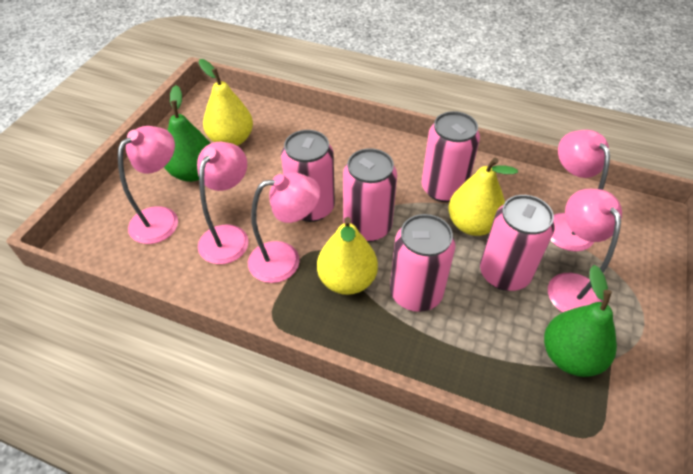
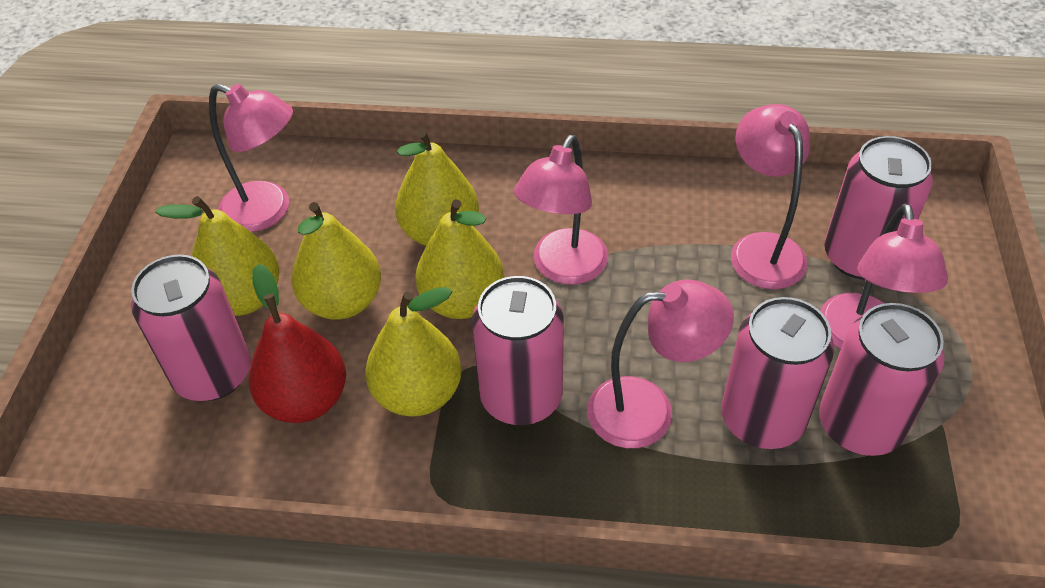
green pear: 2 -> 0
red pear: 0 -> 1
yellow pear: 3 -> 5

